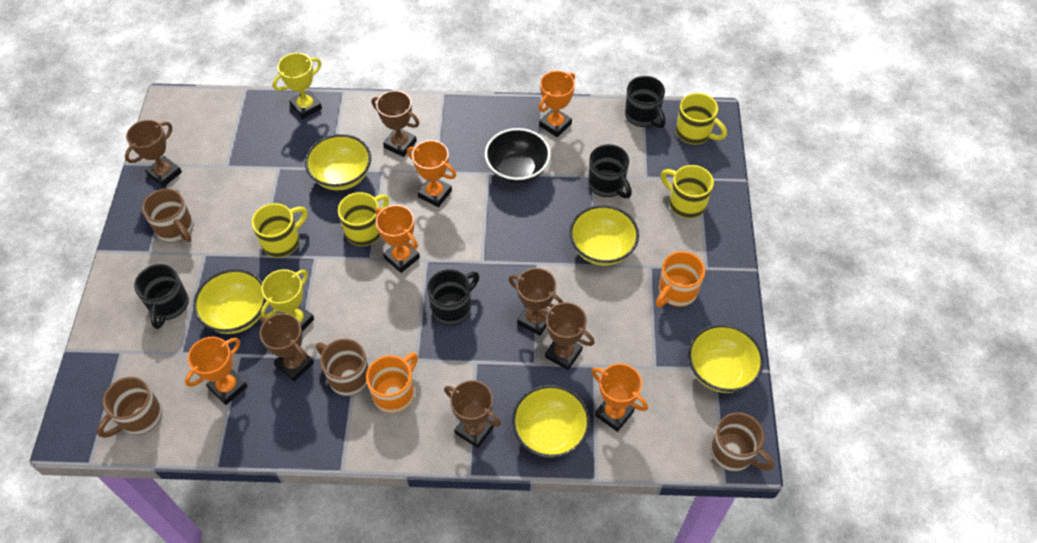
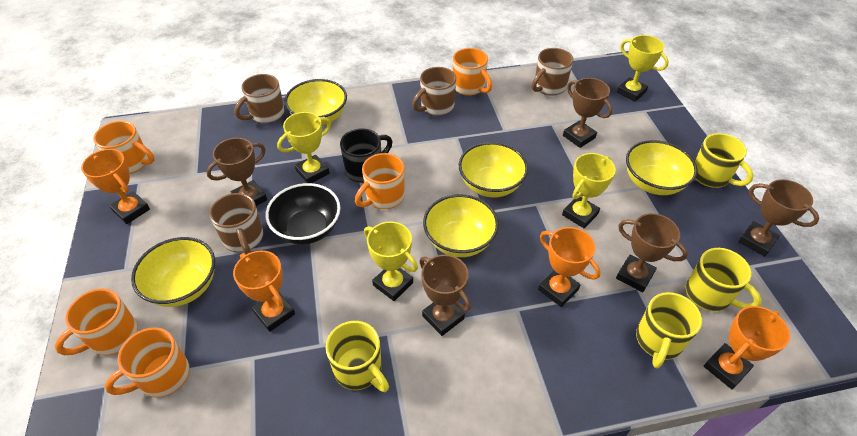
black mug: 4 -> 1
brown trophy: 6 -> 5
orange mug: 2 -> 5
orange trophy: 5 -> 4
yellow trophy: 2 -> 4

